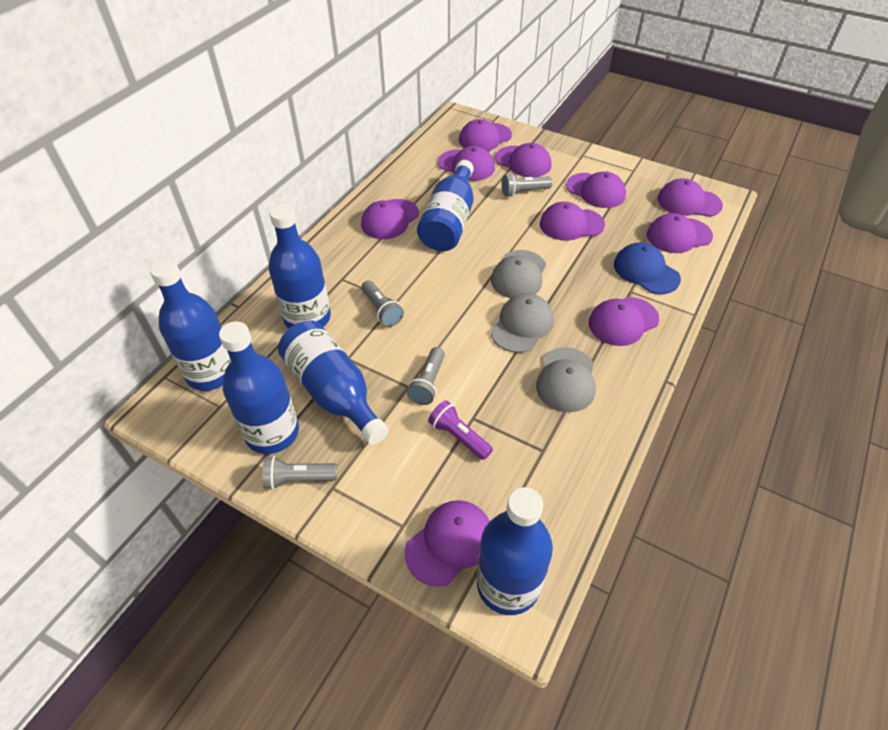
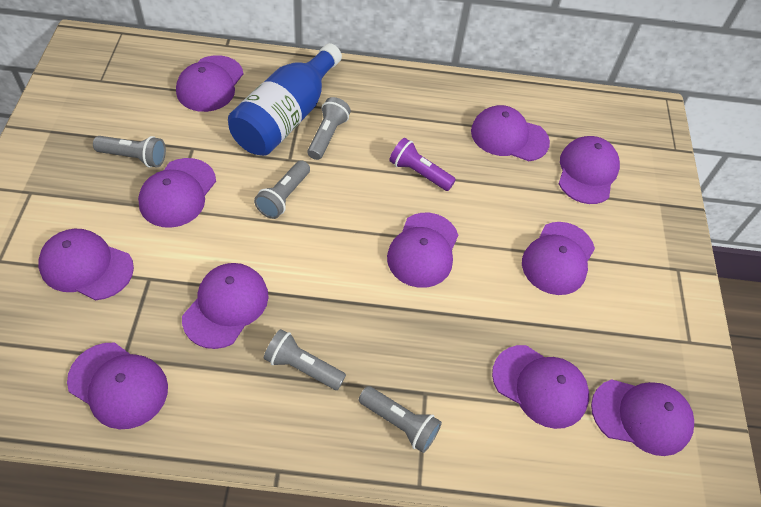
blue bottle: 6 -> 1
blue cap: 1 -> 0
grey cap: 3 -> 0
grey flashlight: 4 -> 5
purple cap: 10 -> 11

